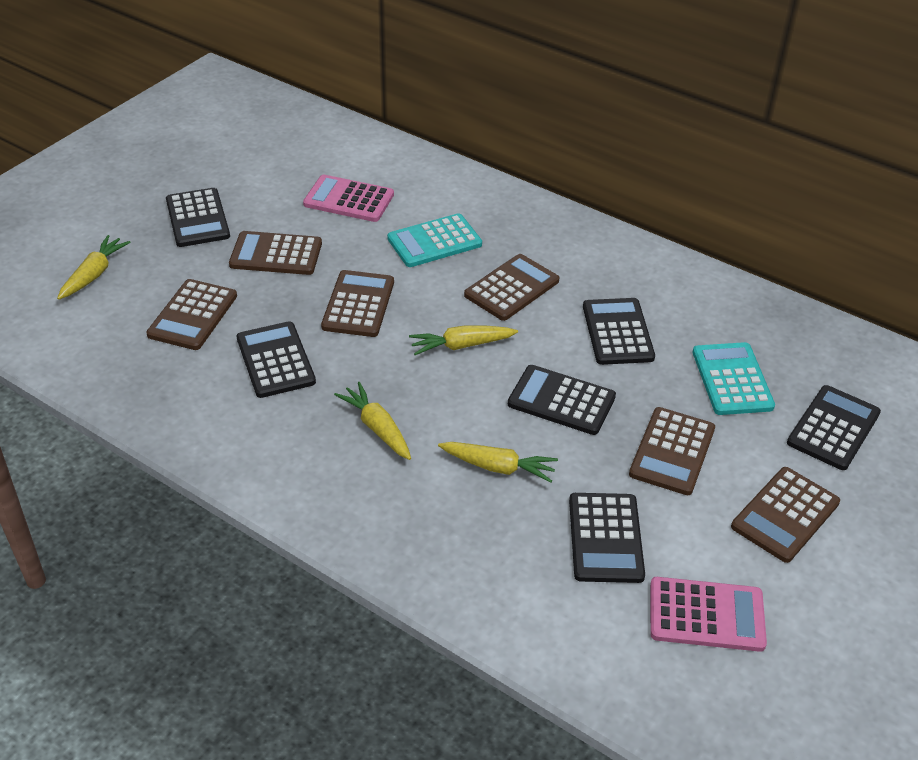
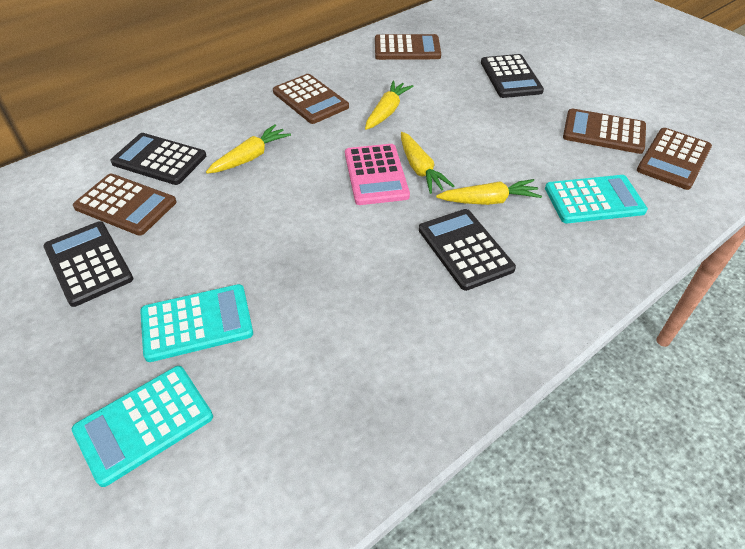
black calculator: 6 -> 4
brown calculator: 6 -> 5
pink calculator: 2 -> 1
turquoise calculator: 2 -> 3

